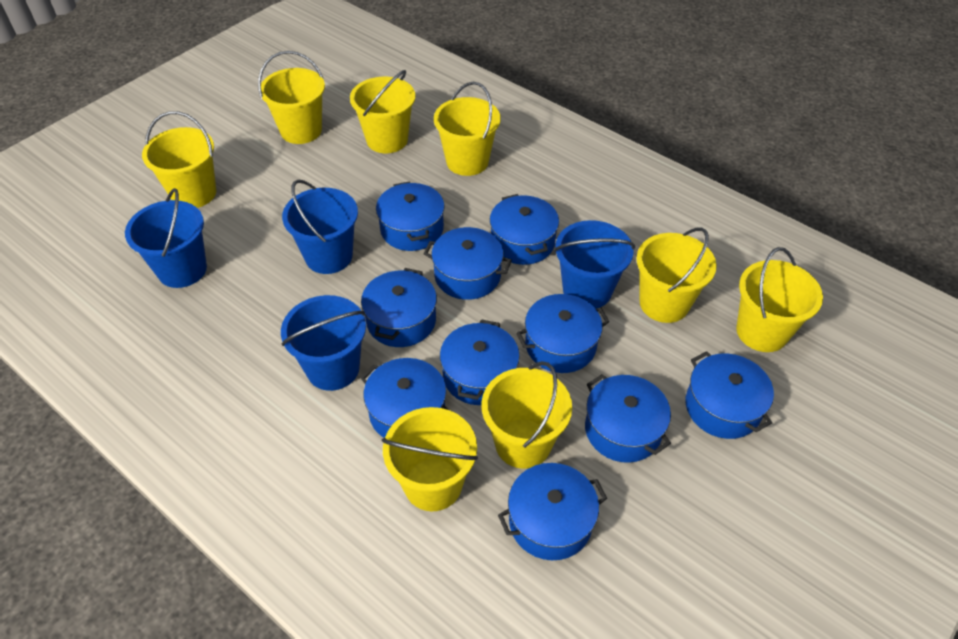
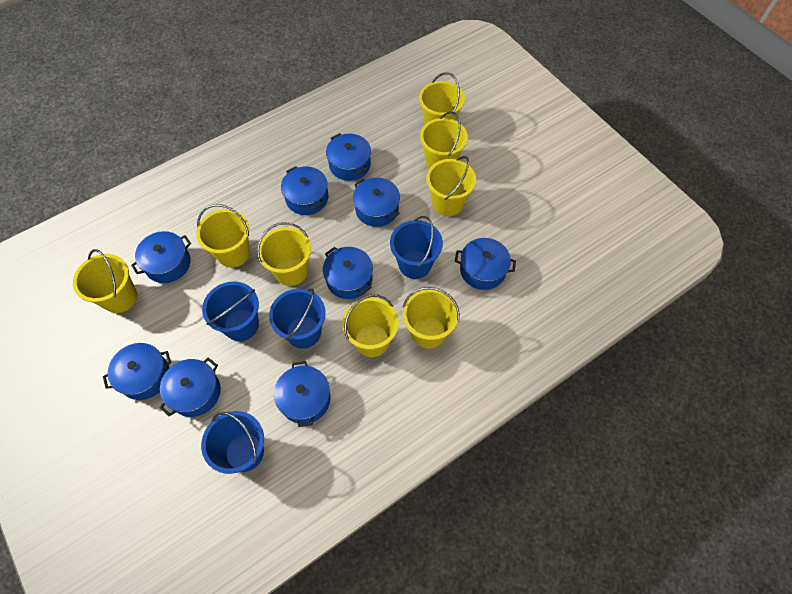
blue pot: 10 -> 9

